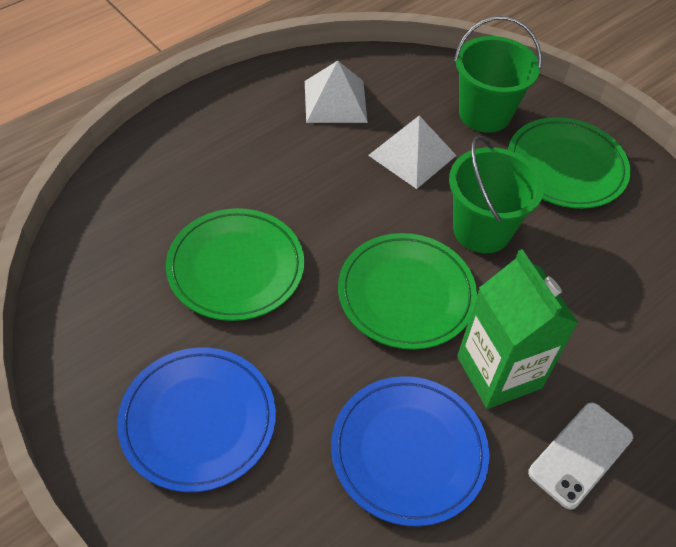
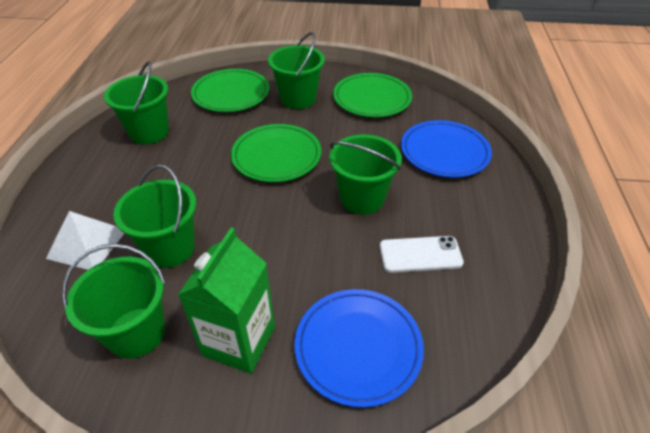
green bucket: 2 -> 5
white pyramid: 2 -> 1

